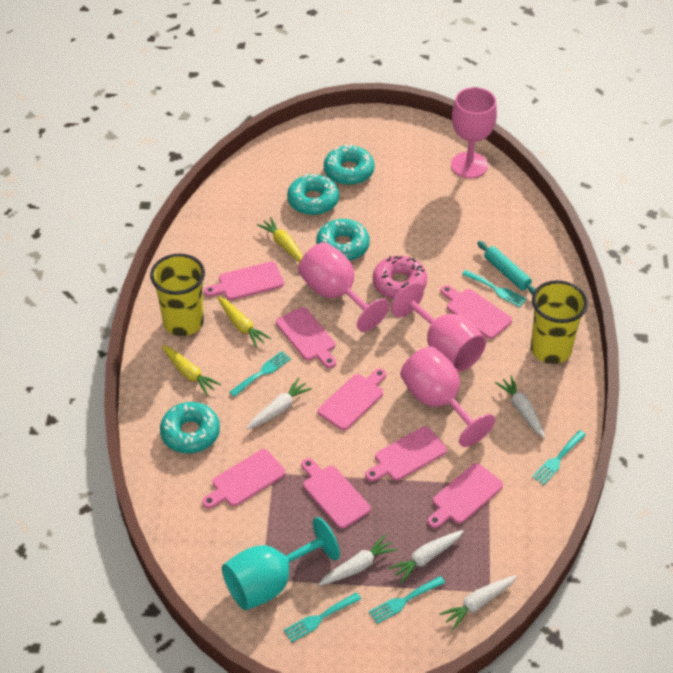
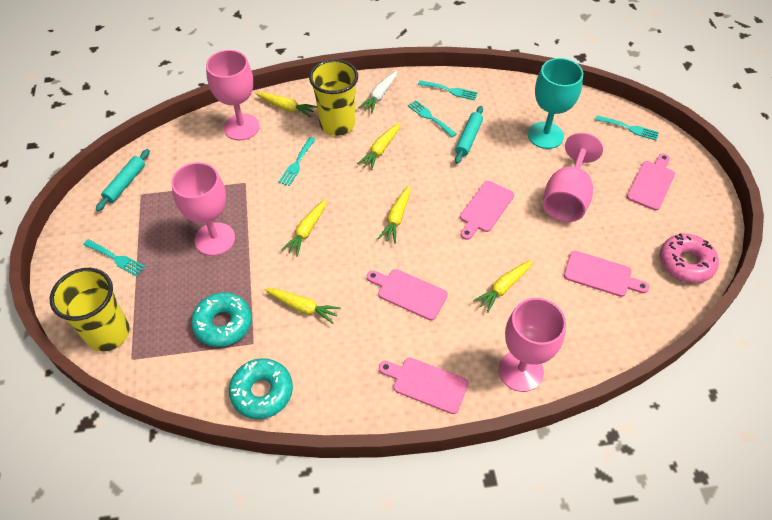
pink cutting board: 8 -> 5
turquoise donut: 4 -> 2
turquoise rolling pin: 1 -> 2
white carrot: 5 -> 1
yellow carrot: 3 -> 6

